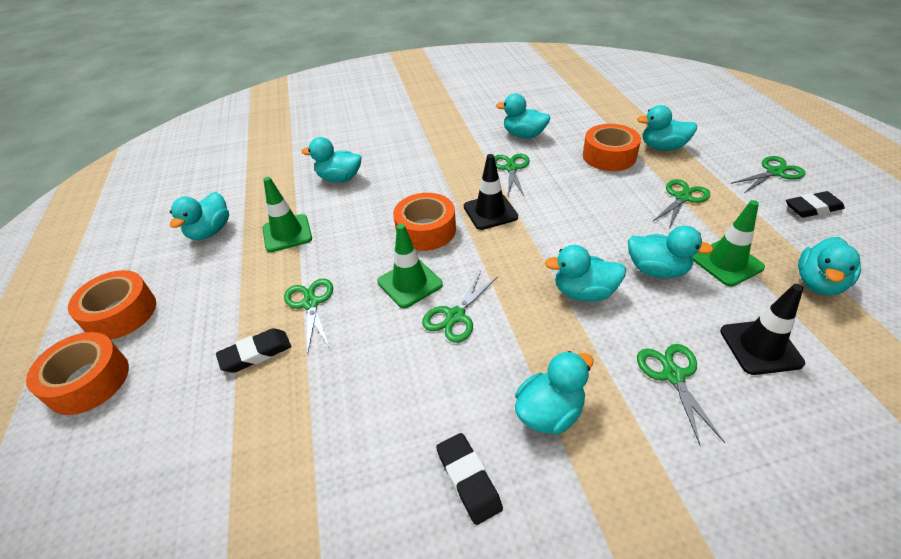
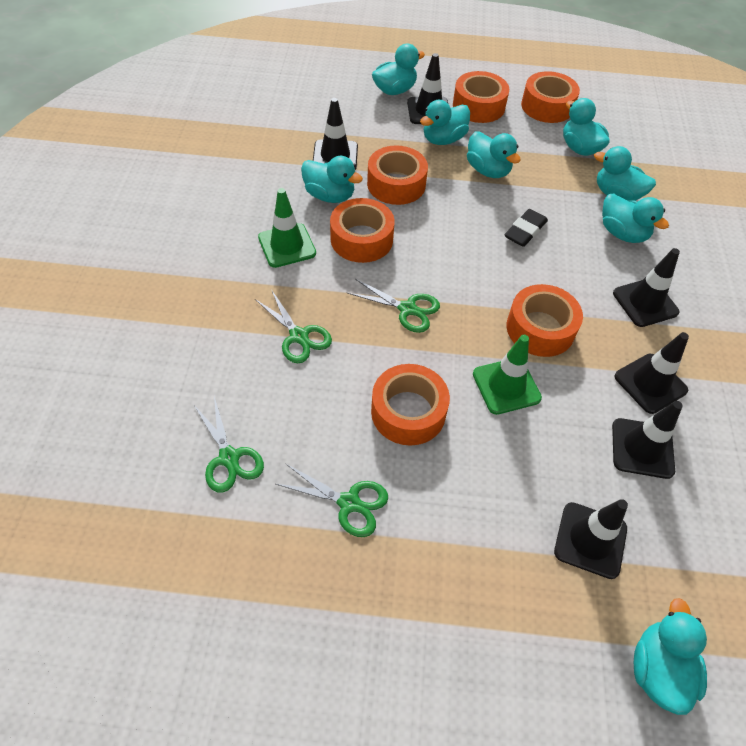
black eraser: 3 -> 1
black traffic cone: 2 -> 6
green scissors: 6 -> 4
green traffic cone: 3 -> 2
orange tape: 4 -> 6

